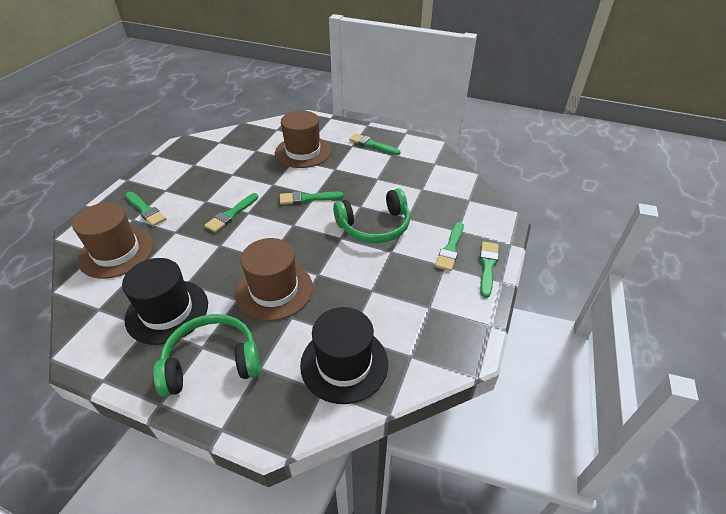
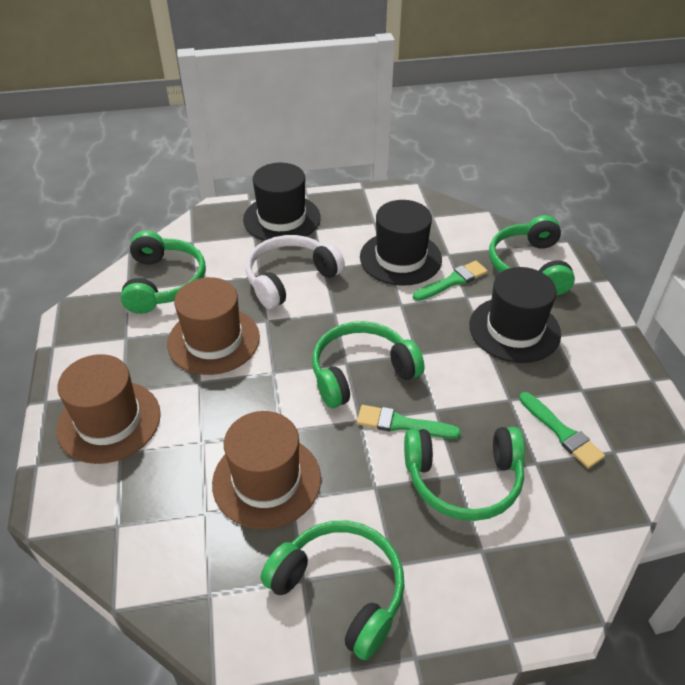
black hat: 2 -> 3
green brush: 6 -> 3
green headphones: 2 -> 5
white headphones: 0 -> 1

